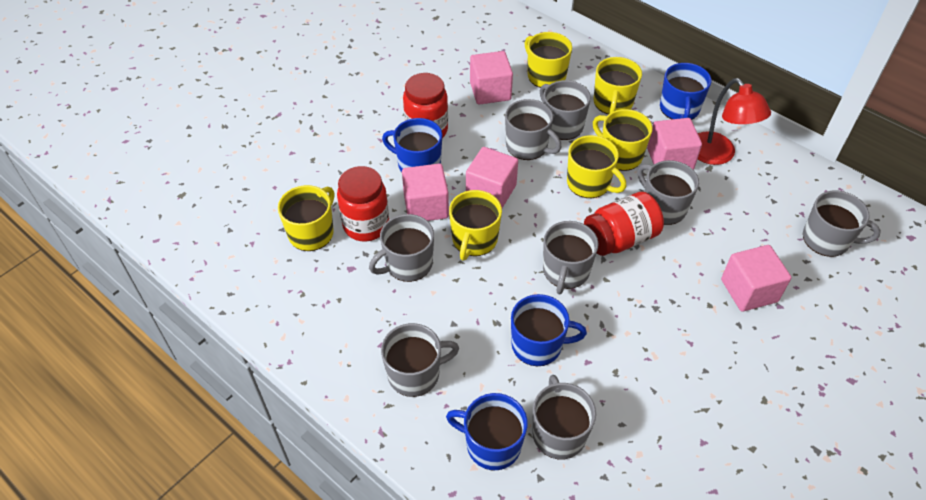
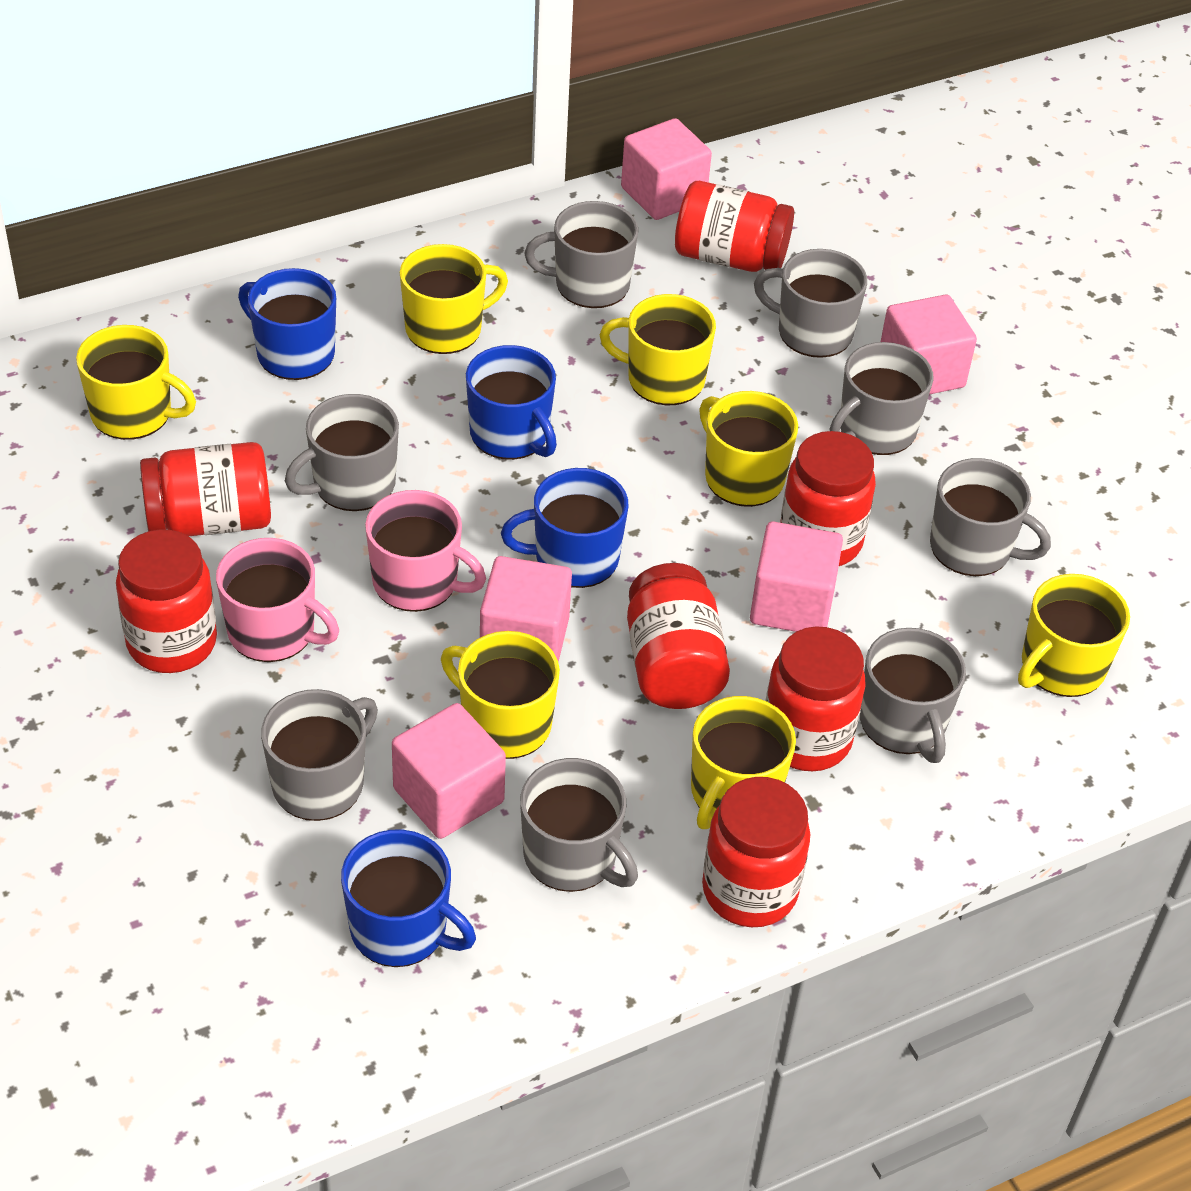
pink mug: 0 -> 2
red jar: 3 -> 7
red lamp: 1 -> 0
yellow mug: 6 -> 7

